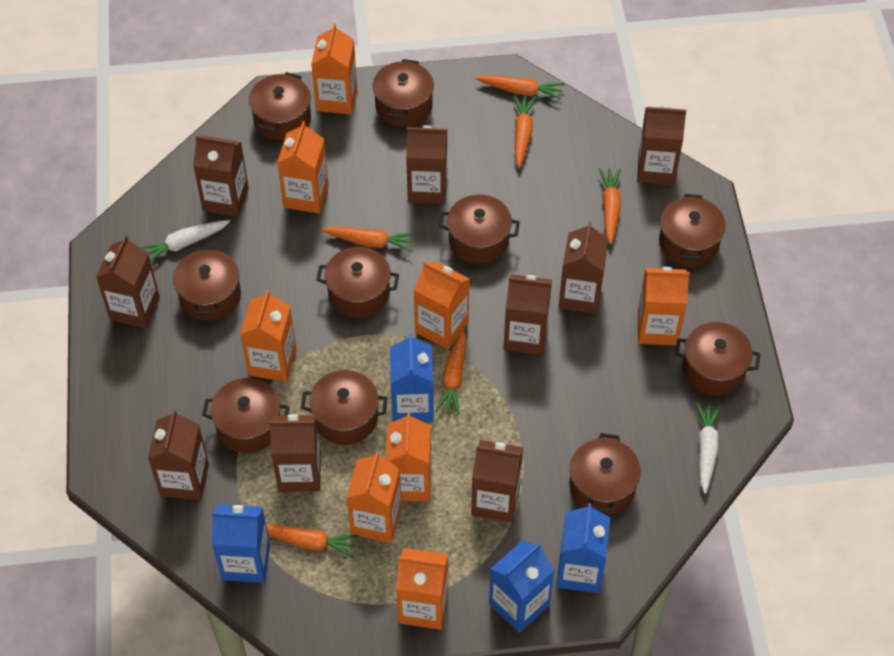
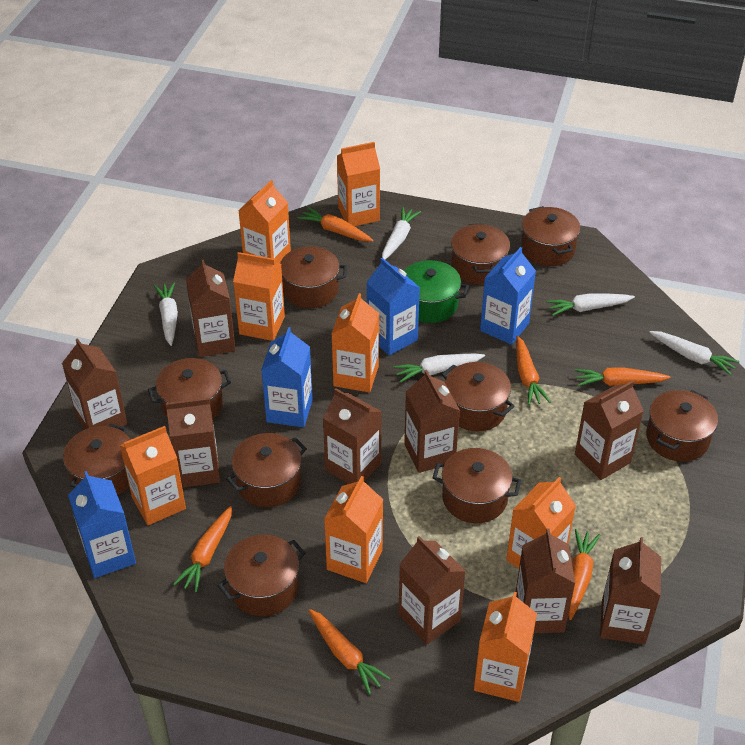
green pot: 0 -> 1
white carrot: 2 -> 5

